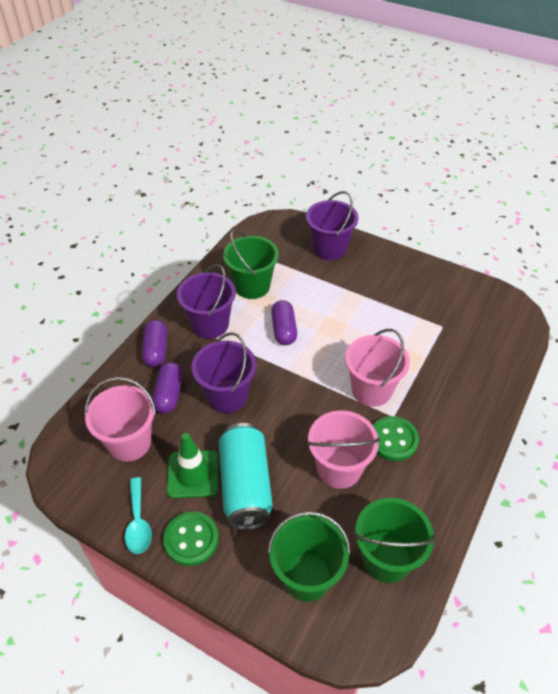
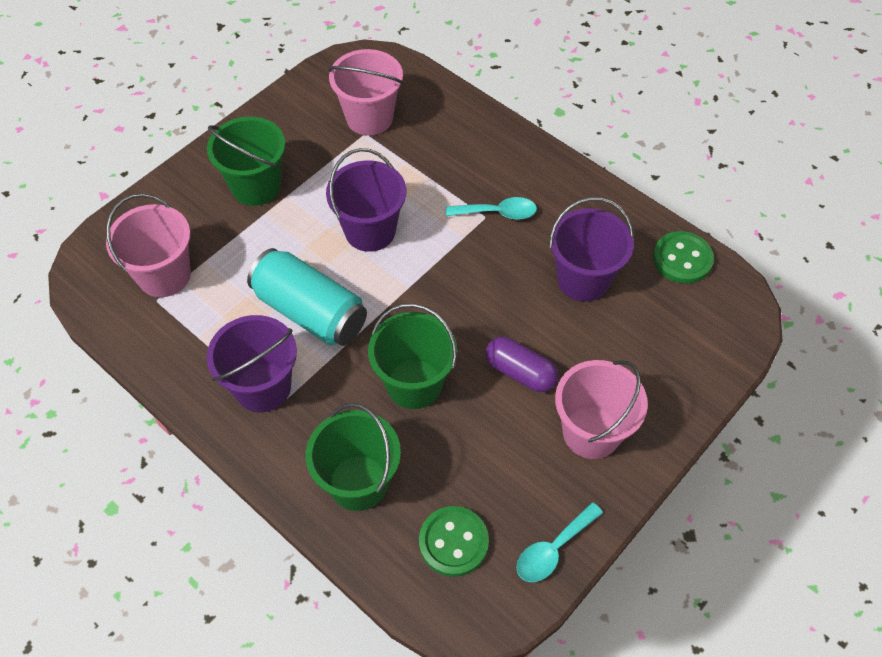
green traffic cone: 1 -> 0
purple capsule: 3 -> 1
turquoise spoon: 1 -> 2

